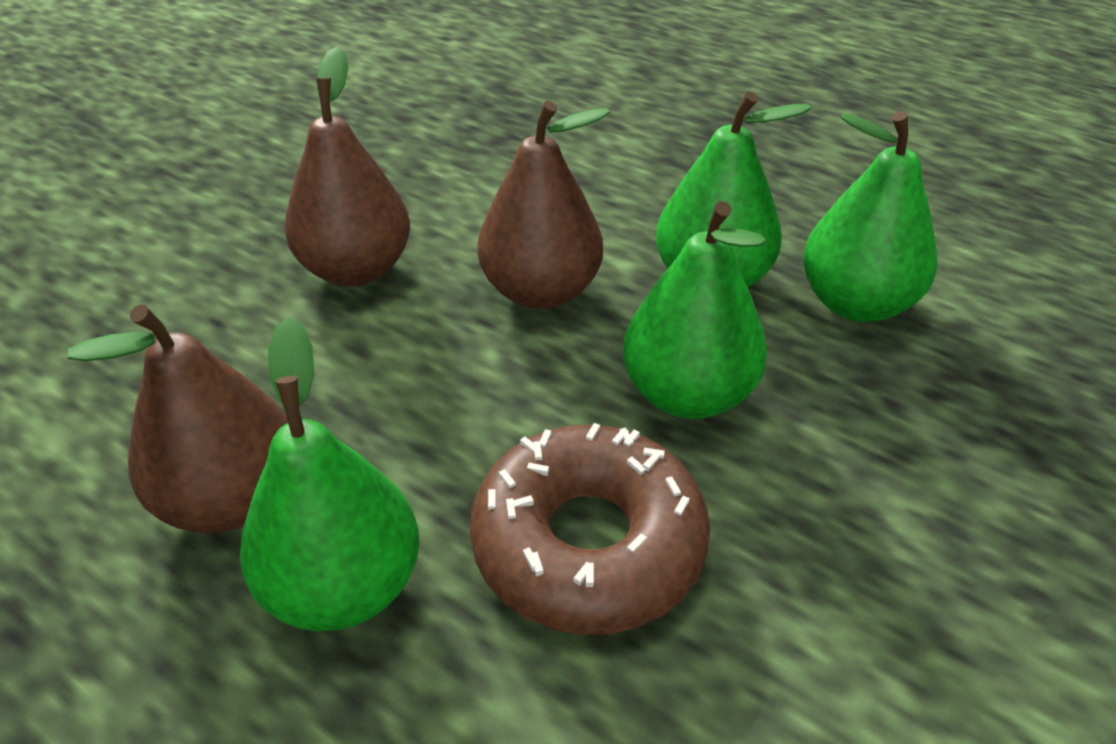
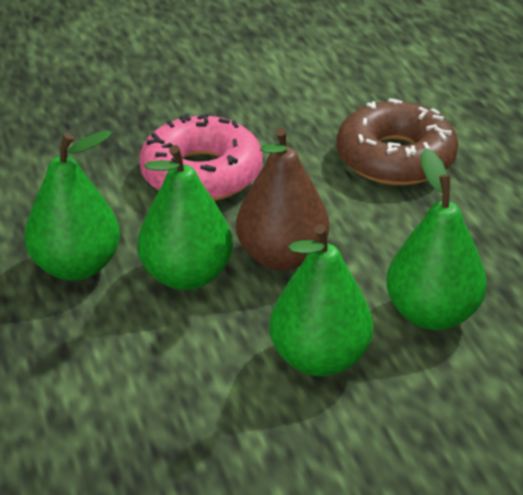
brown pear: 3 -> 1
pink donut: 0 -> 1

